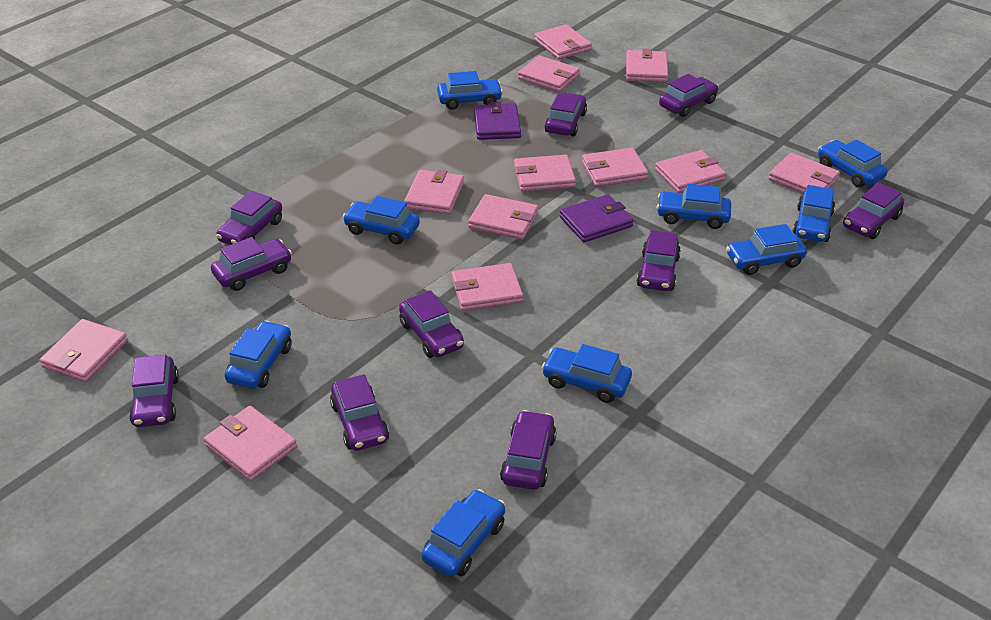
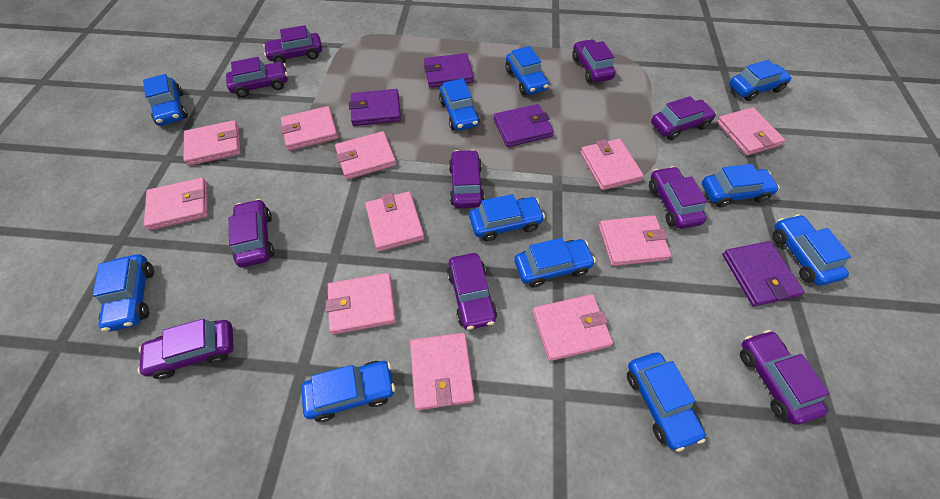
blue car: 9 -> 11
pink wallet: 12 -> 11
purple wallet: 2 -> 4

